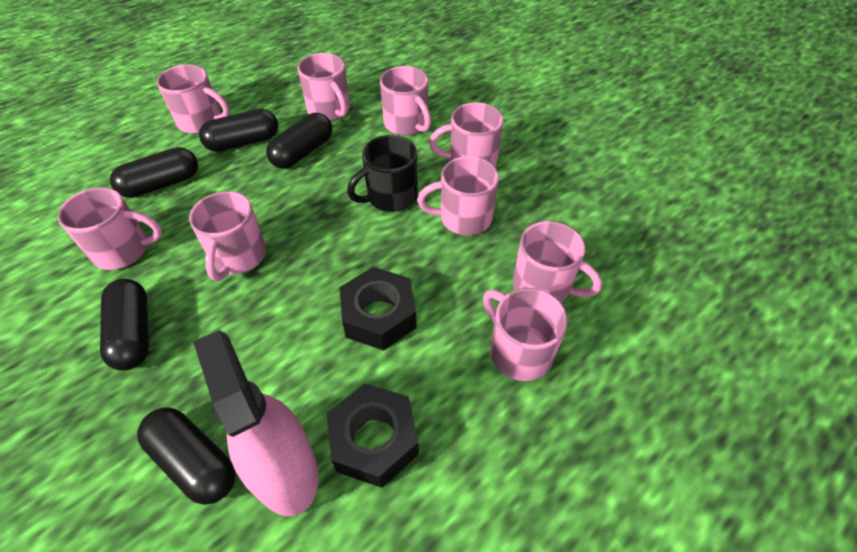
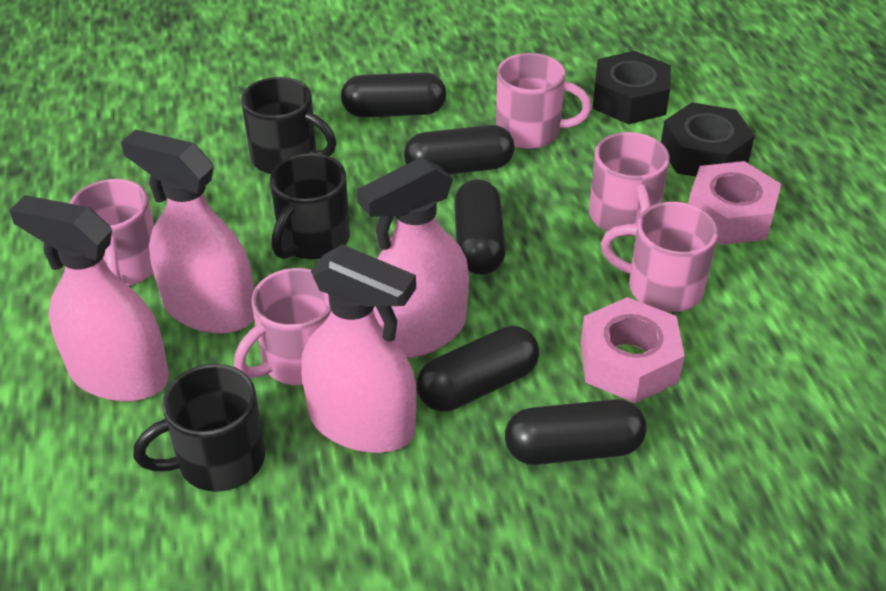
black mug: 1 -> 3
pink mug: 9 -> 5
pink nut: 0 -> 2
pink spray bottle: 1 -> 4

